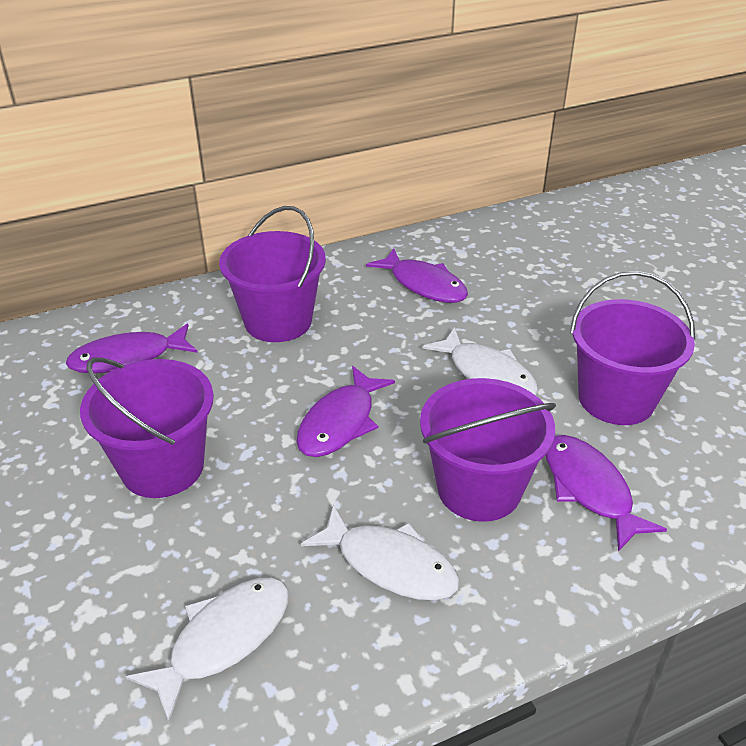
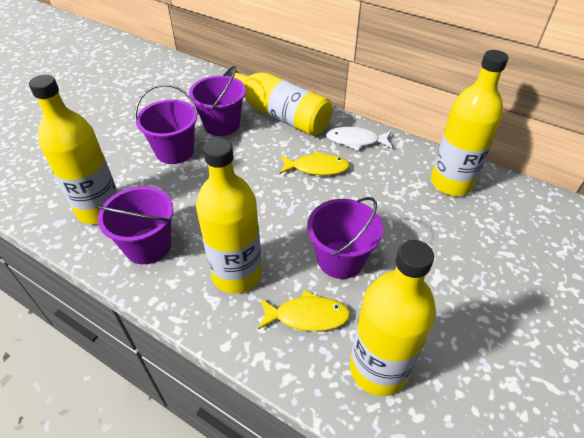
purple fish: 4 -> 0
white fish: 3 -> 1
yellow bottle: 0 -> 5
yellow fish: 0 -> 2

